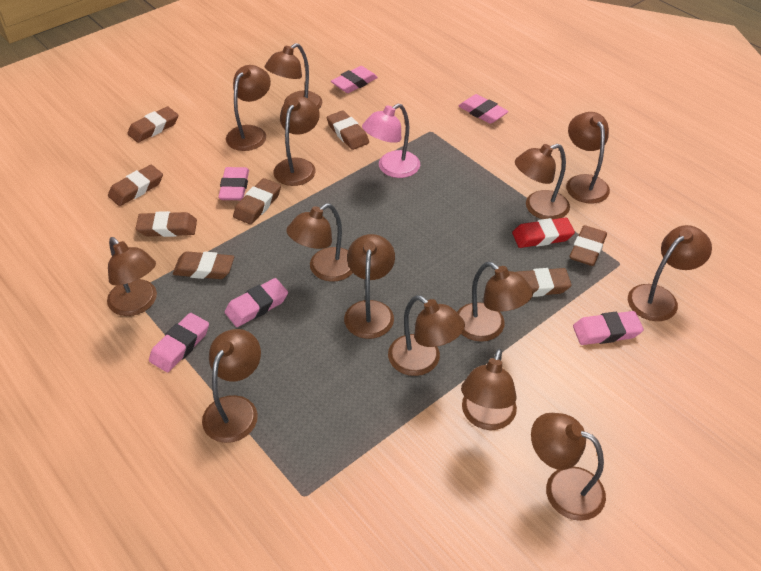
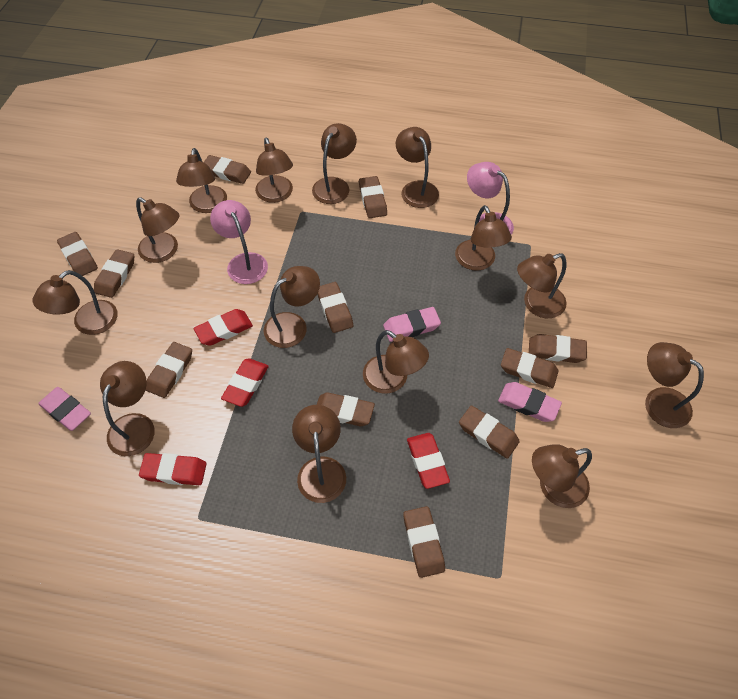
brown eraser: 8 -> 11
pink eraser: 6 -> 3
pink lamp: 1 -> 2
red eraser: 1 -> 4

